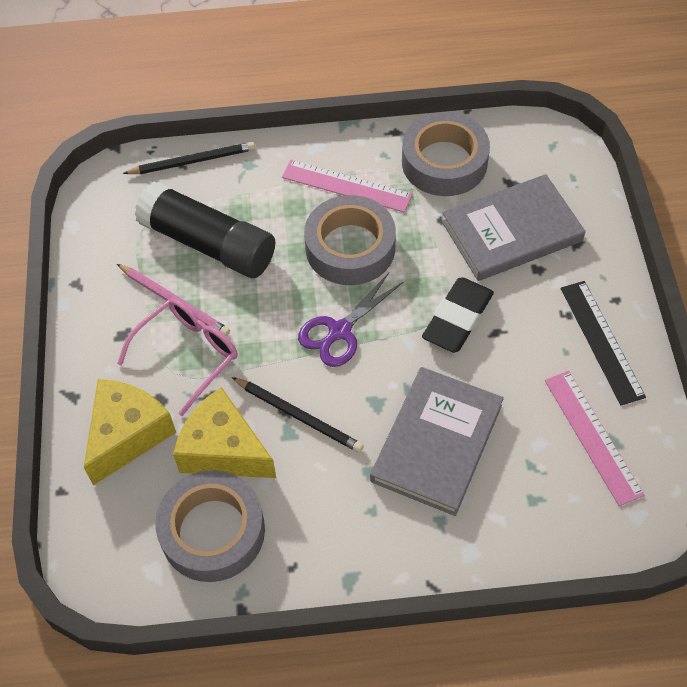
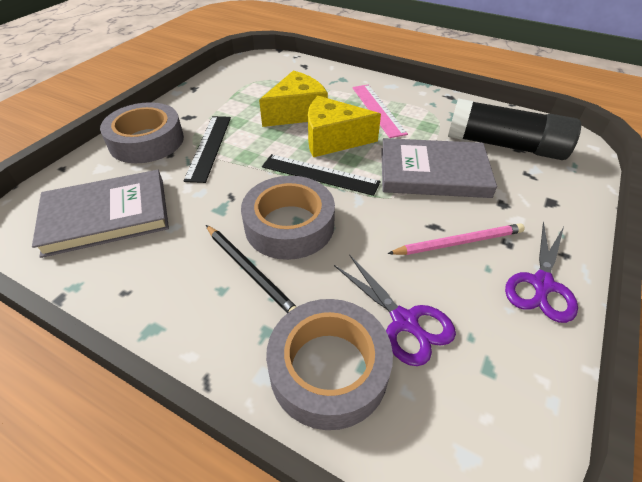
black eraser: 1 -> 0
black pencil: 2 -> 1
black ruler: 1 -> 2
pink glasses: 1 -> 0
pink ruler: 2 -> 1
purple scissors: 1 -> 2

